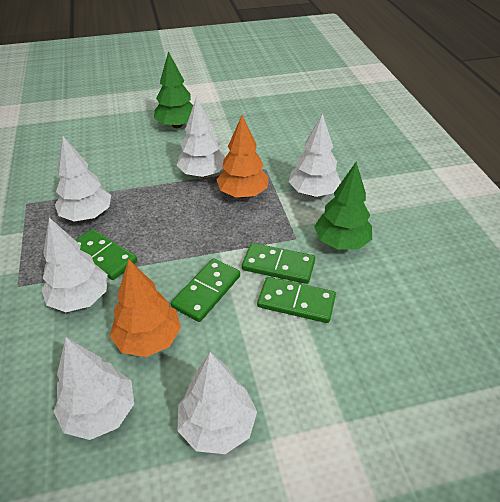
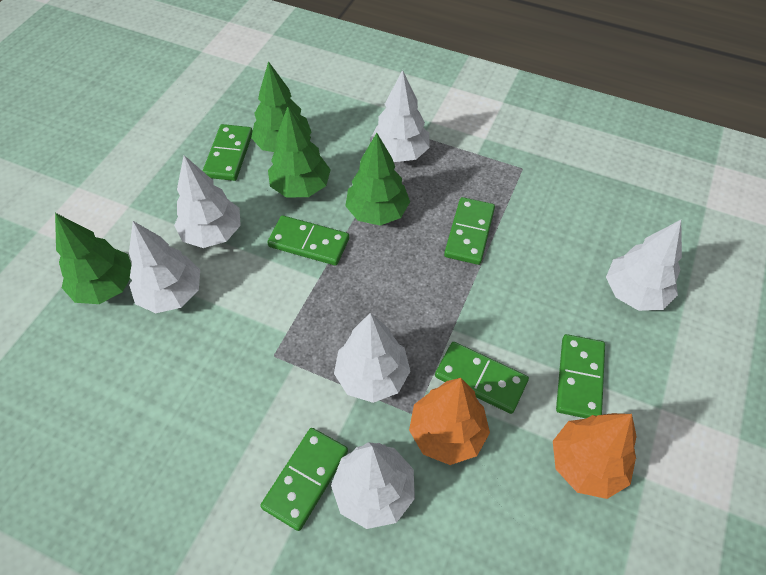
green domino: 4 -> 6
green tree: 2 -> 4

